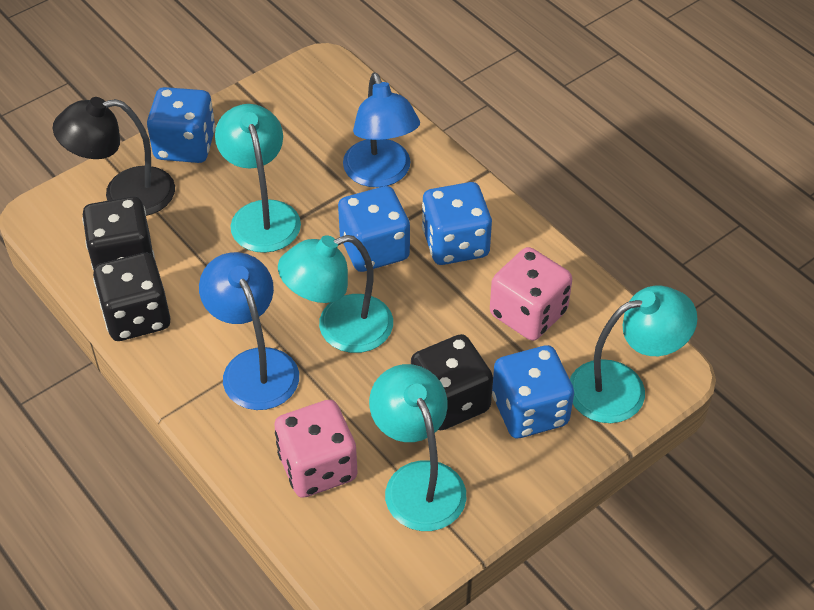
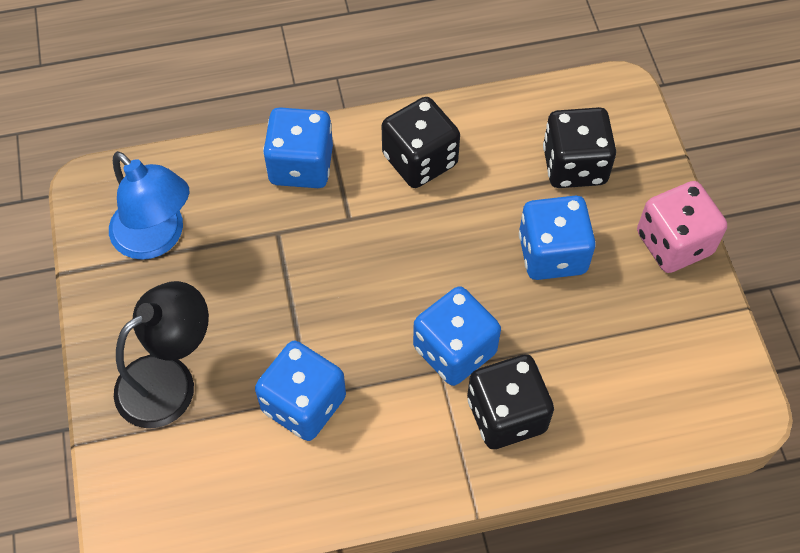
blue lamp: 2 -> 1
pink dice: 2 -> 1
turquoise lamp: 4 -> 0

